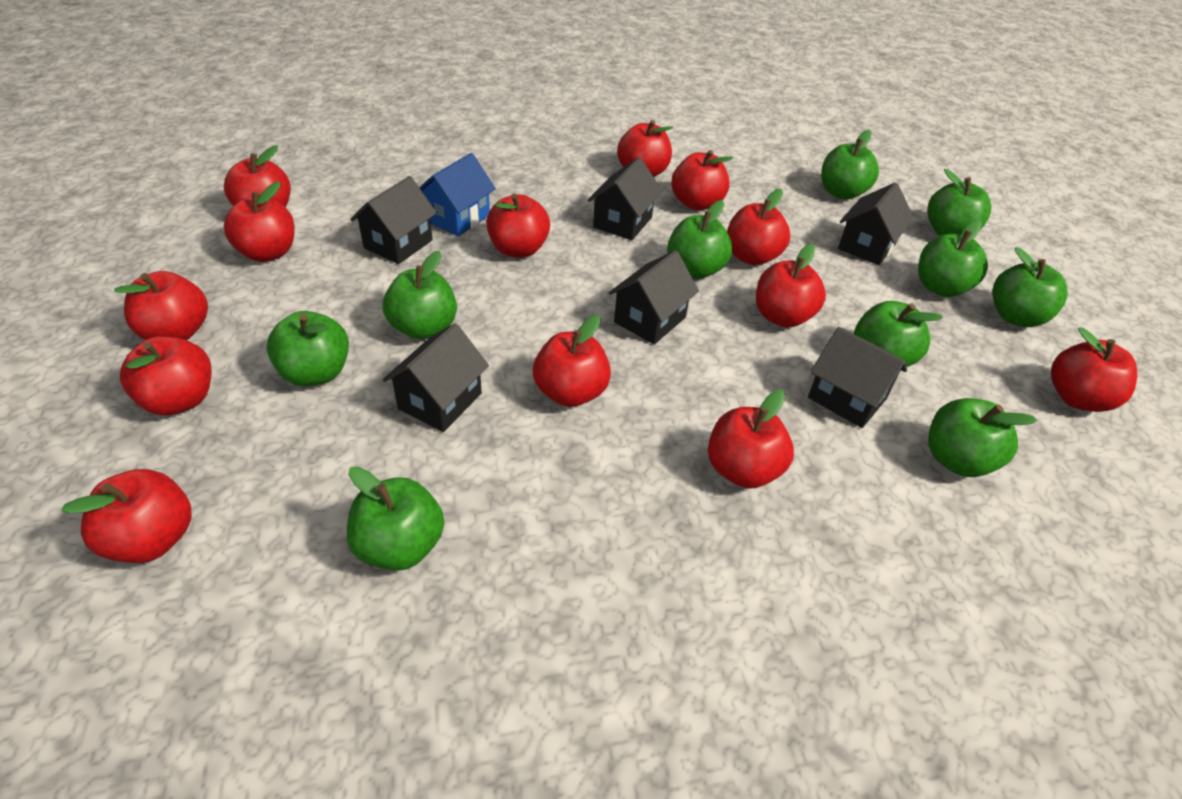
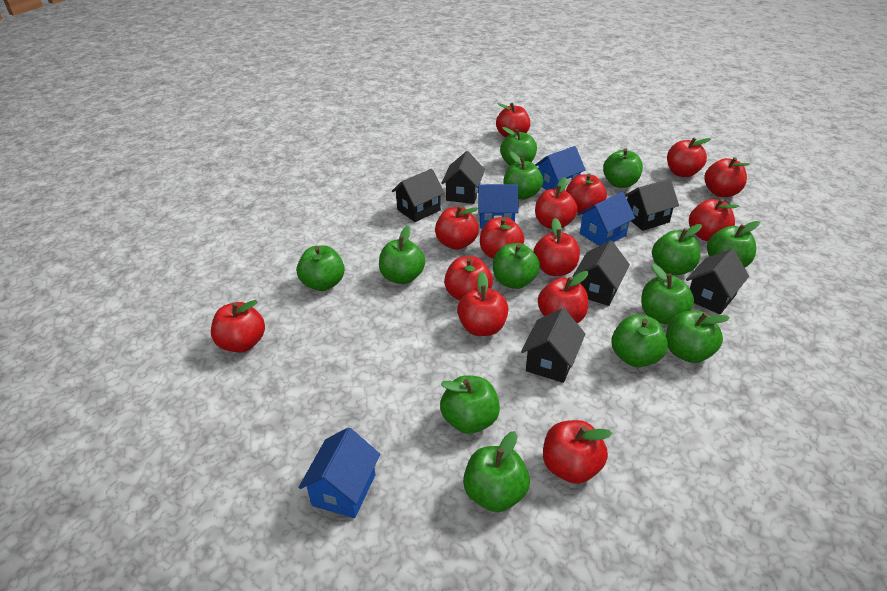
blue house: 1 -> 4
green apple: 10 -> 13
red apple: 13 -> 14

